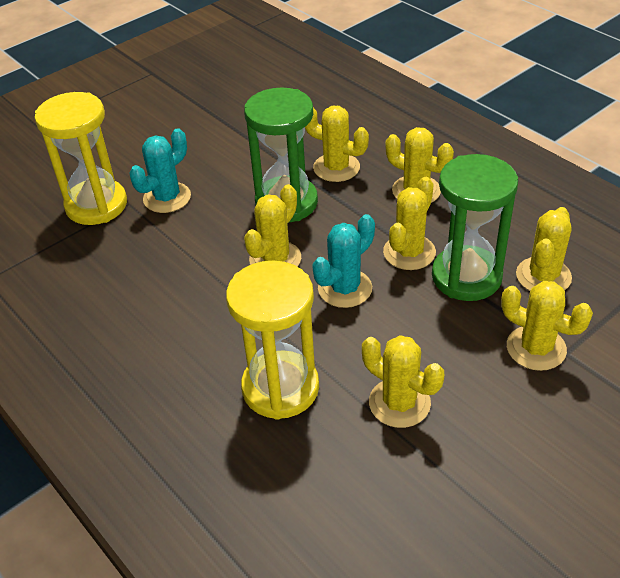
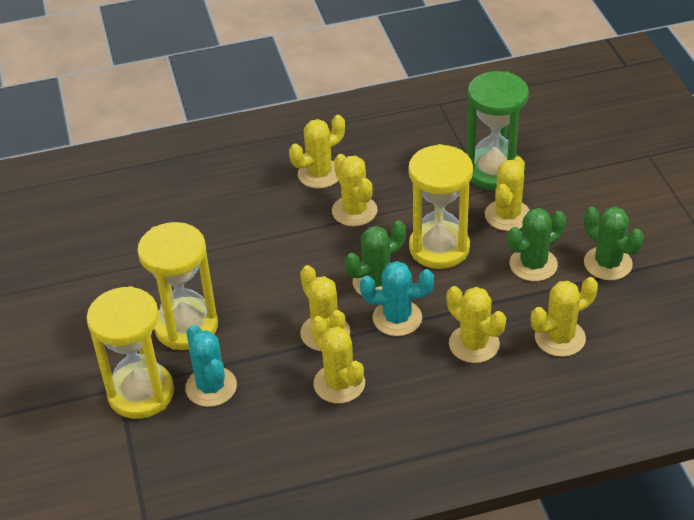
green cactus: 0 -> 3
green hourglass: 2 -> 1
yellow hourglass: 2 -> 3

